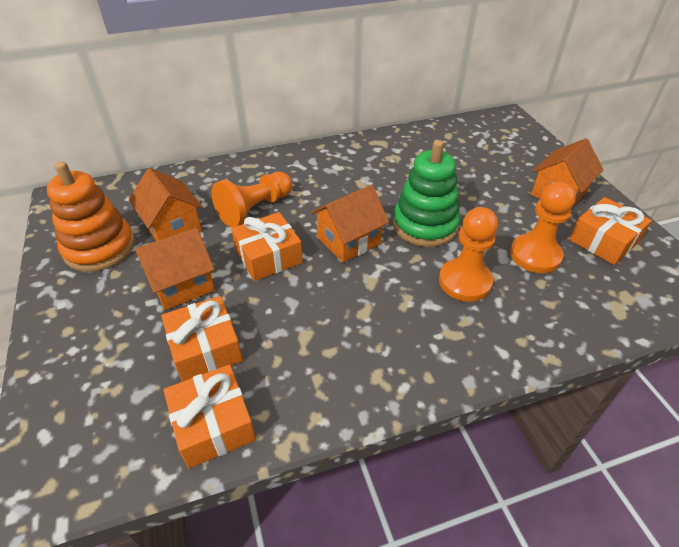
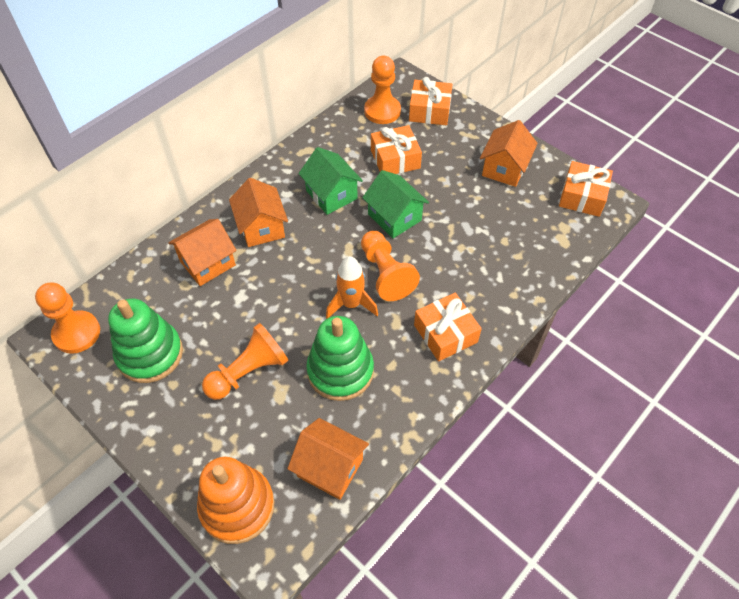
green house: 0 -> 2
green stacking toy: 1 -> 2
orange pawn: 3 -> 4
orange rocket: 0 -> 1

